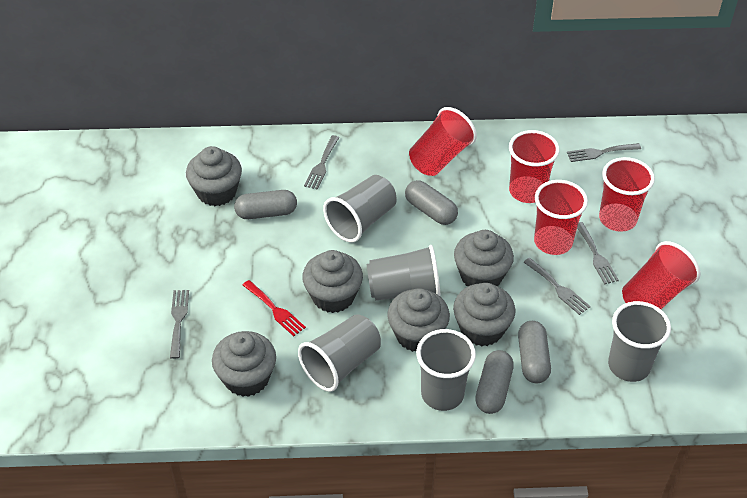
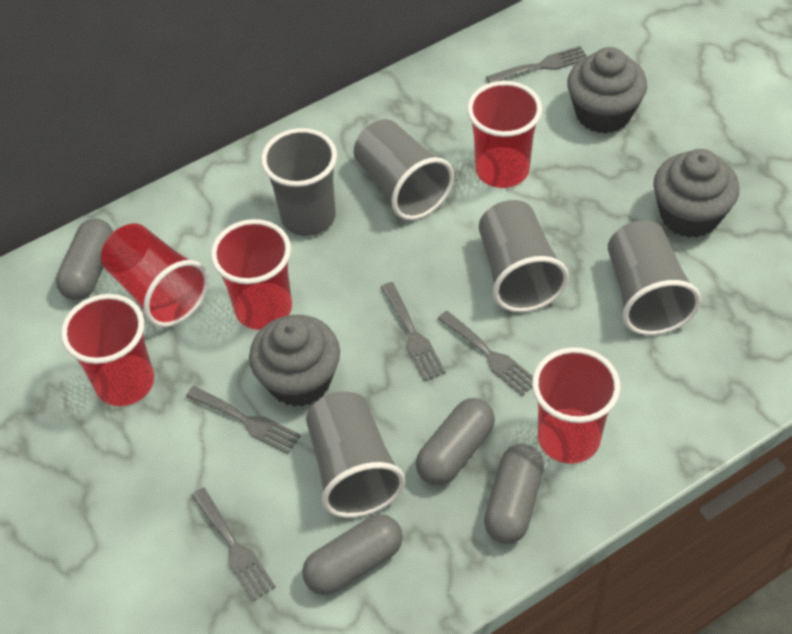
grey cupcake: 6 -> 3
red fork: 1 -> 0

